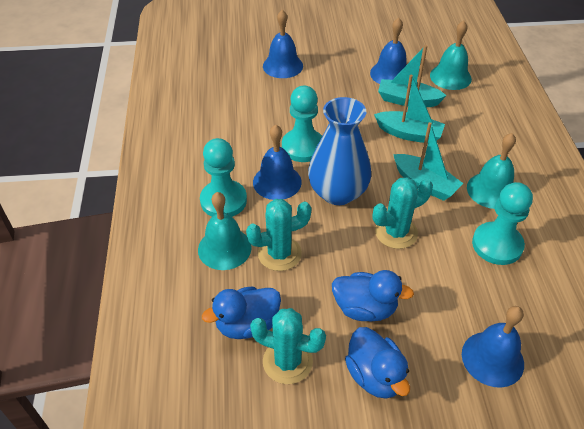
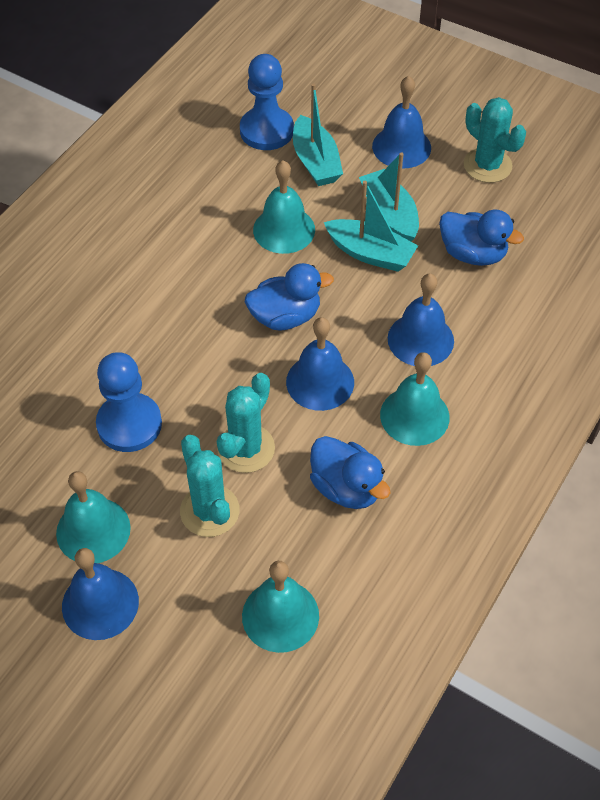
blue pawn: 0 -> 2
blue vase: 1 -> 0
turquoise bell: 3 -> 4
turquoise pawn: 3 -> 0

